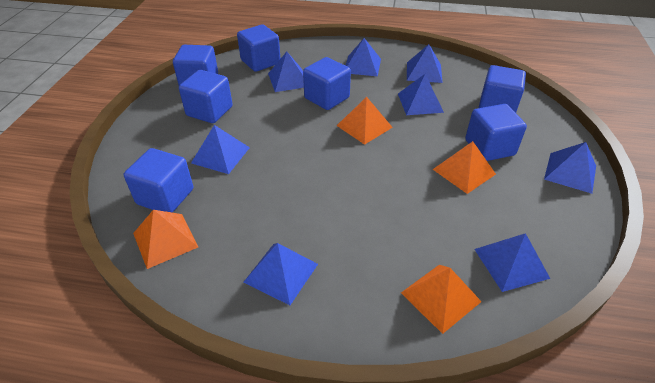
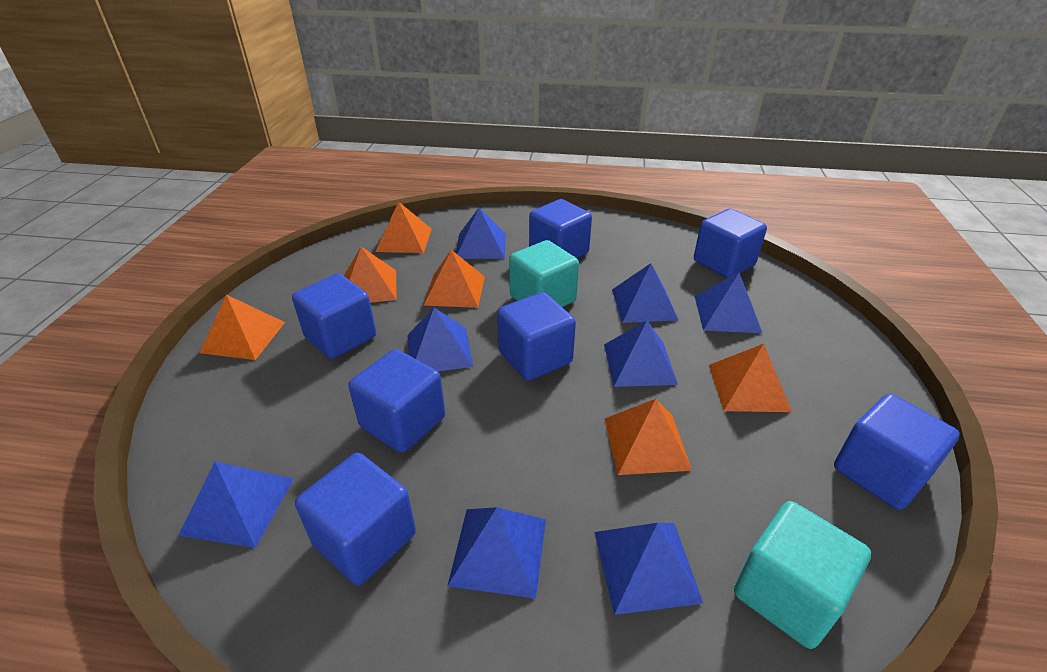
orange pyramid: 4 -> 6
turquoise cube: 0 -> 2

